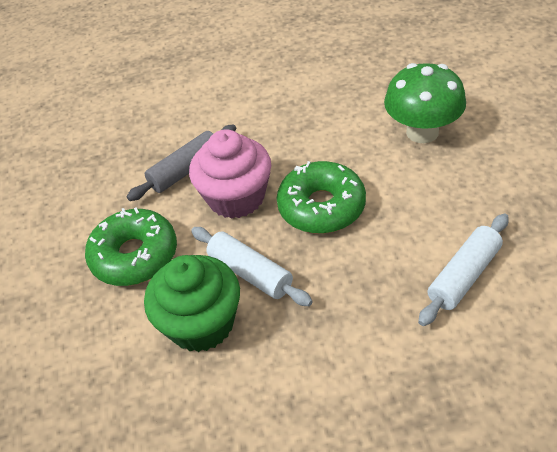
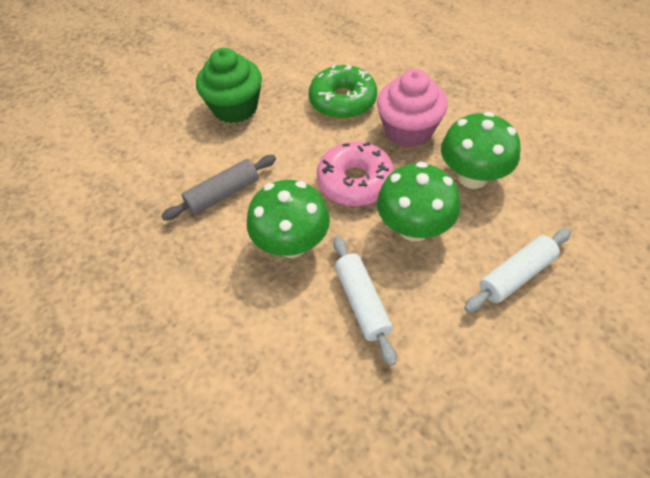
green donut: 2 -> 1
green mushroom: 1 -> 3
pink donut: 0 -> 1

